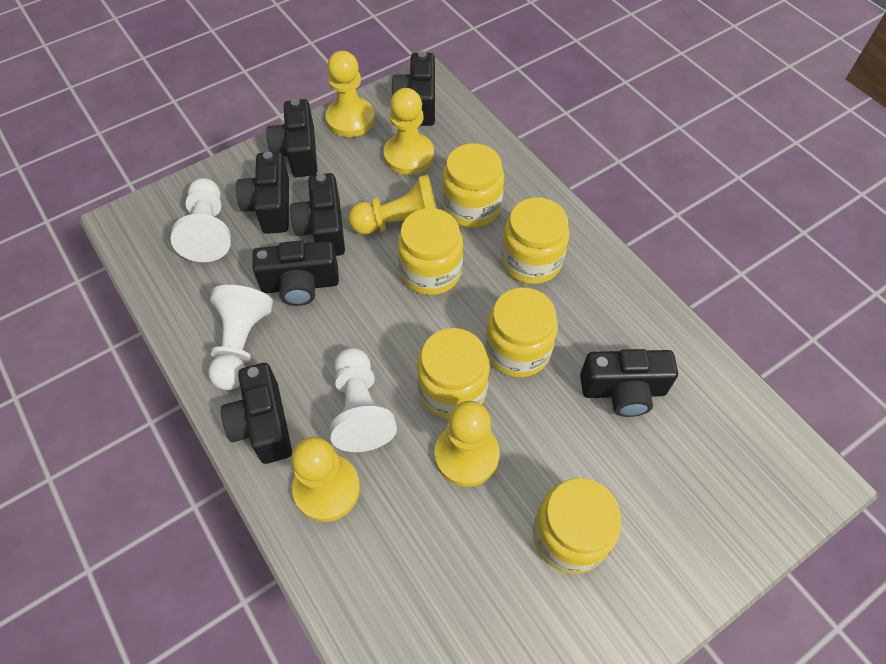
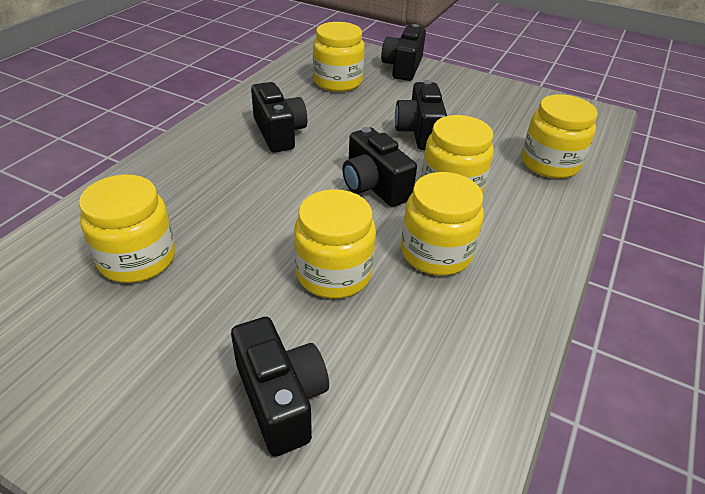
black camera: 7 -> 5
white pawn: 3 -> 0
yellow pawn: 5 -> 0

